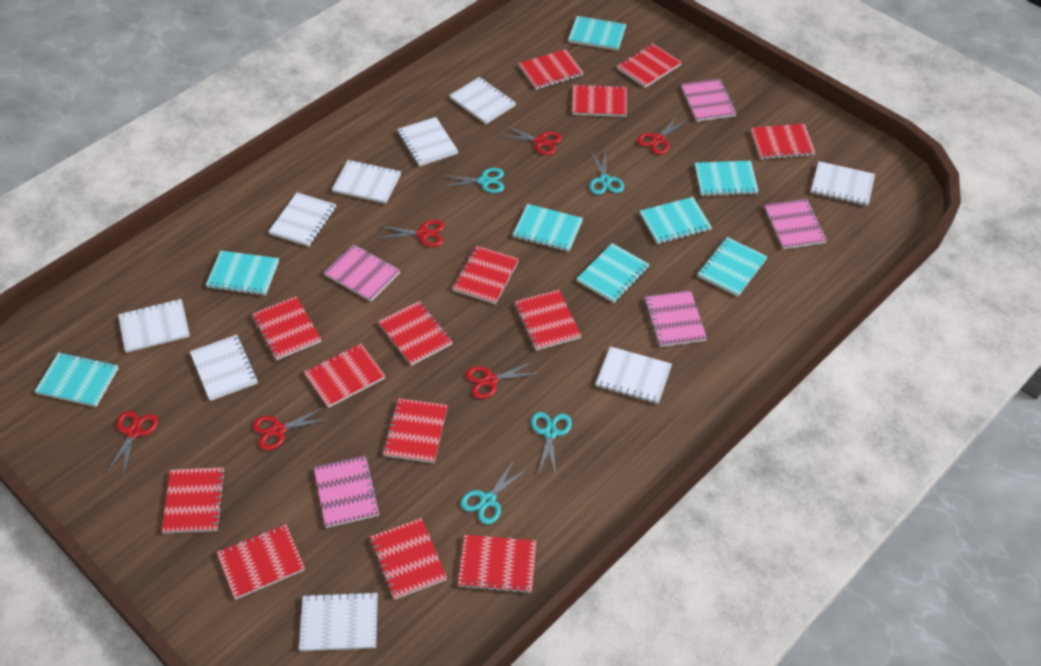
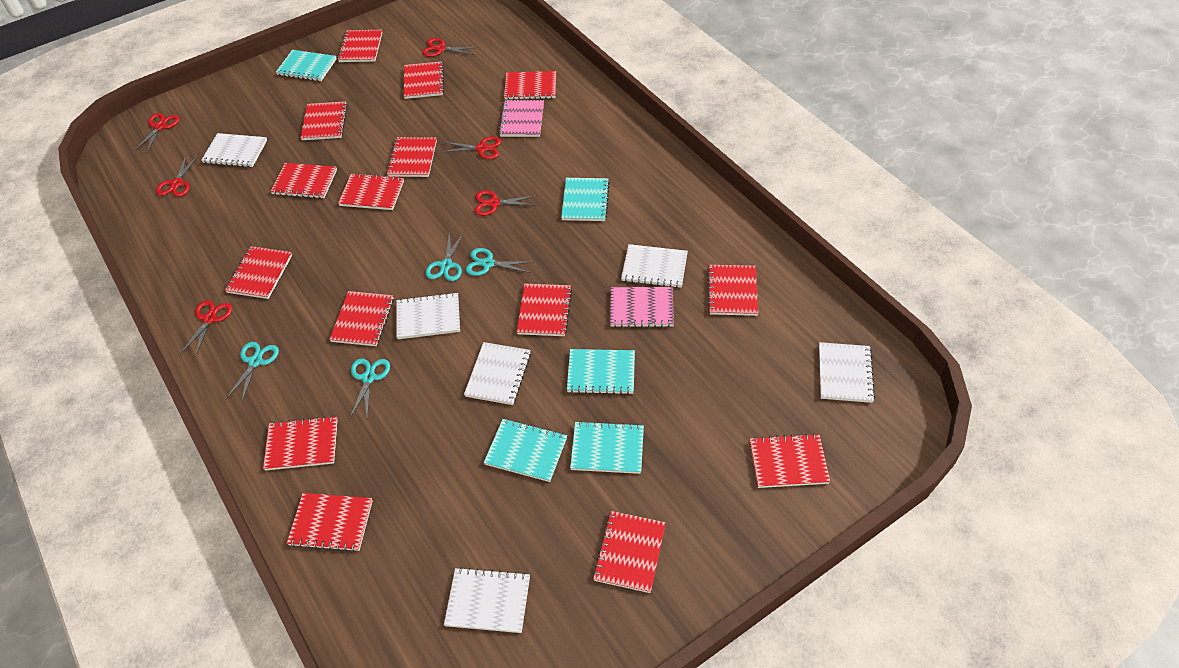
pink notebook: 5 -> 2
red notebook: 14 -> 15
turquoise notebook: 8 -> 5
white notebook: 9 -> 6

